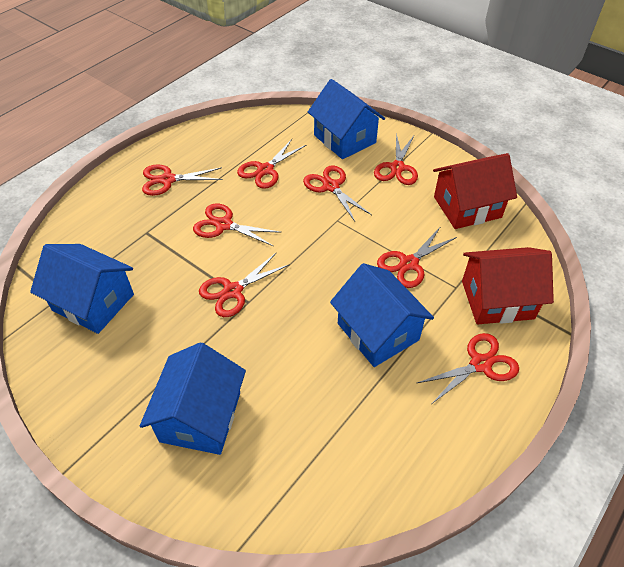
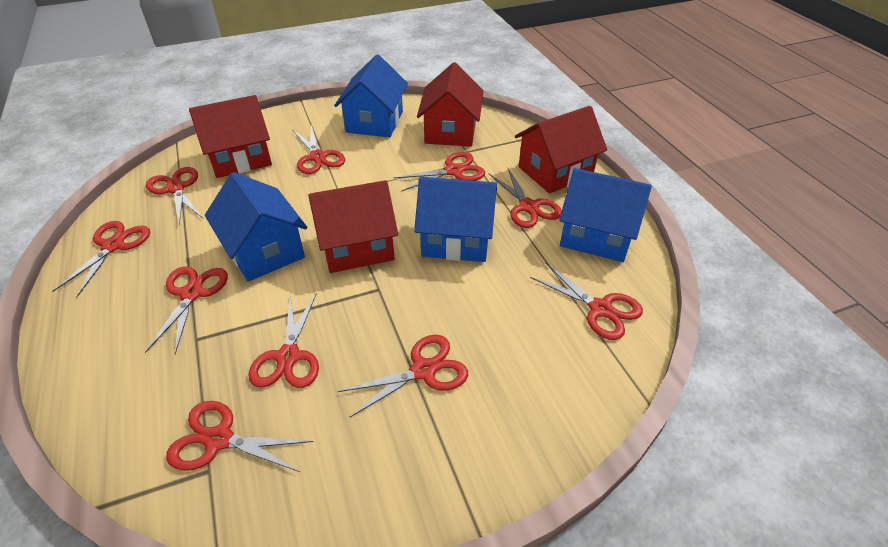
red house: 2 -> 4
red scissors: 8 -> 10

